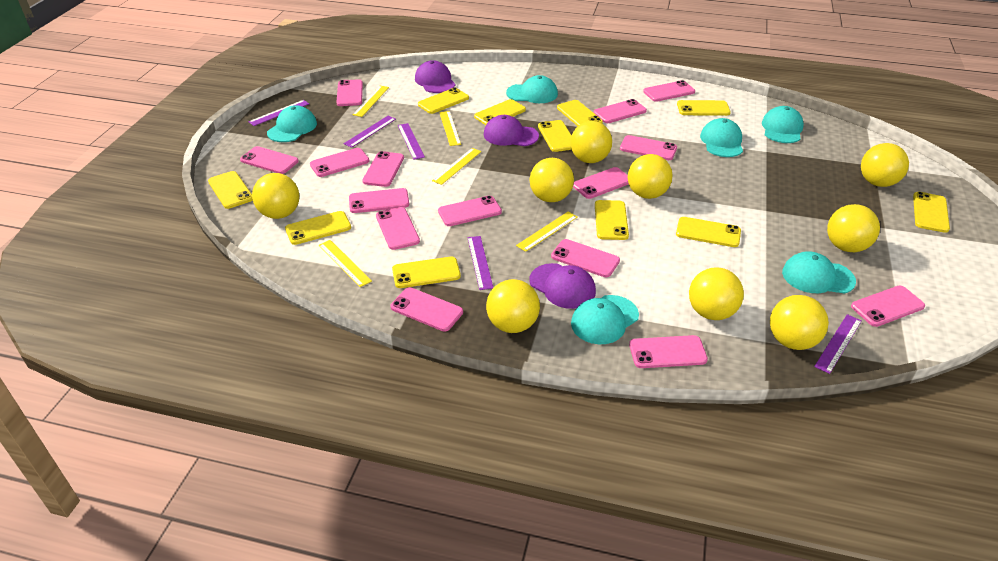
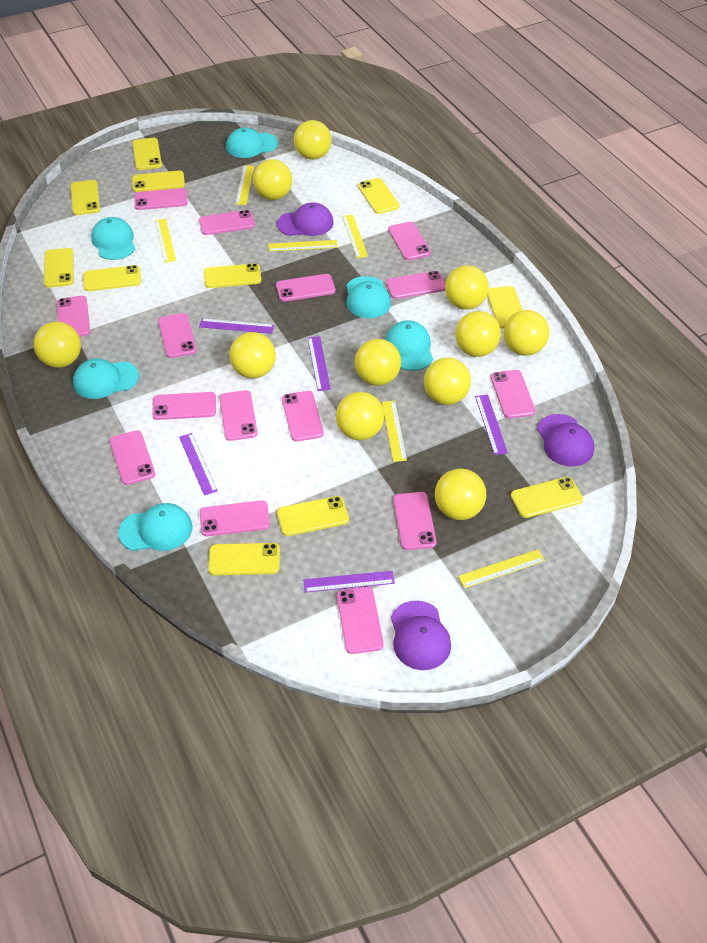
yellow ball: 9 -> 11
yellow ruler: 5 -> 6

